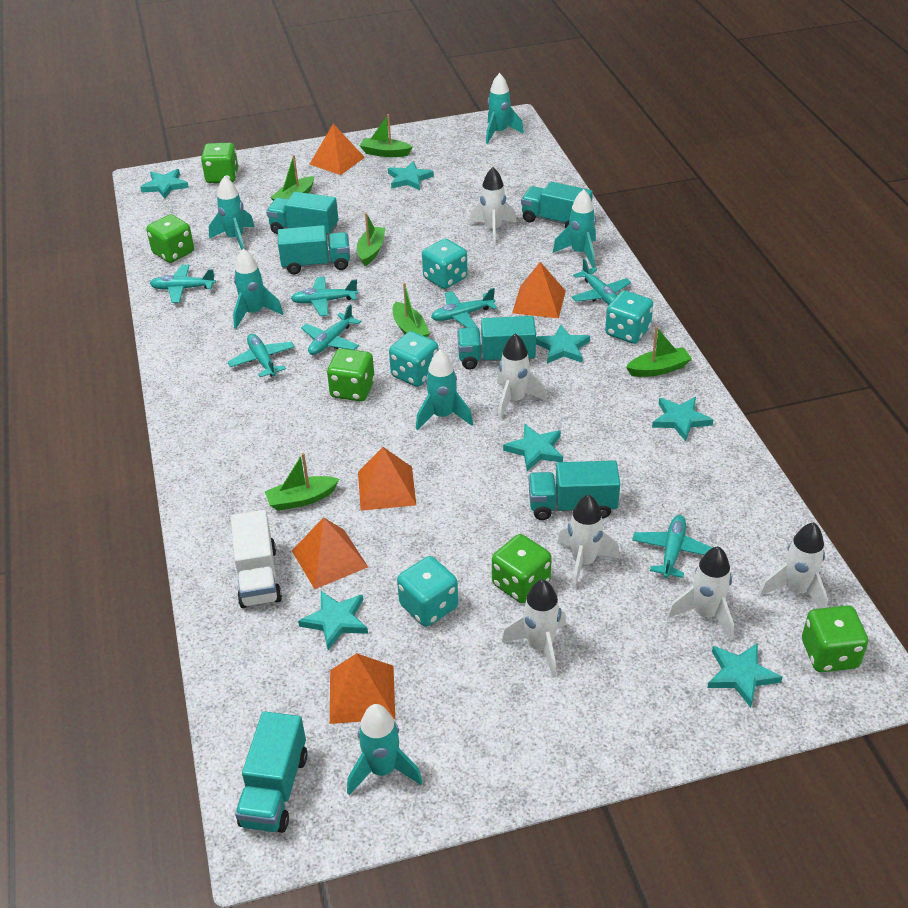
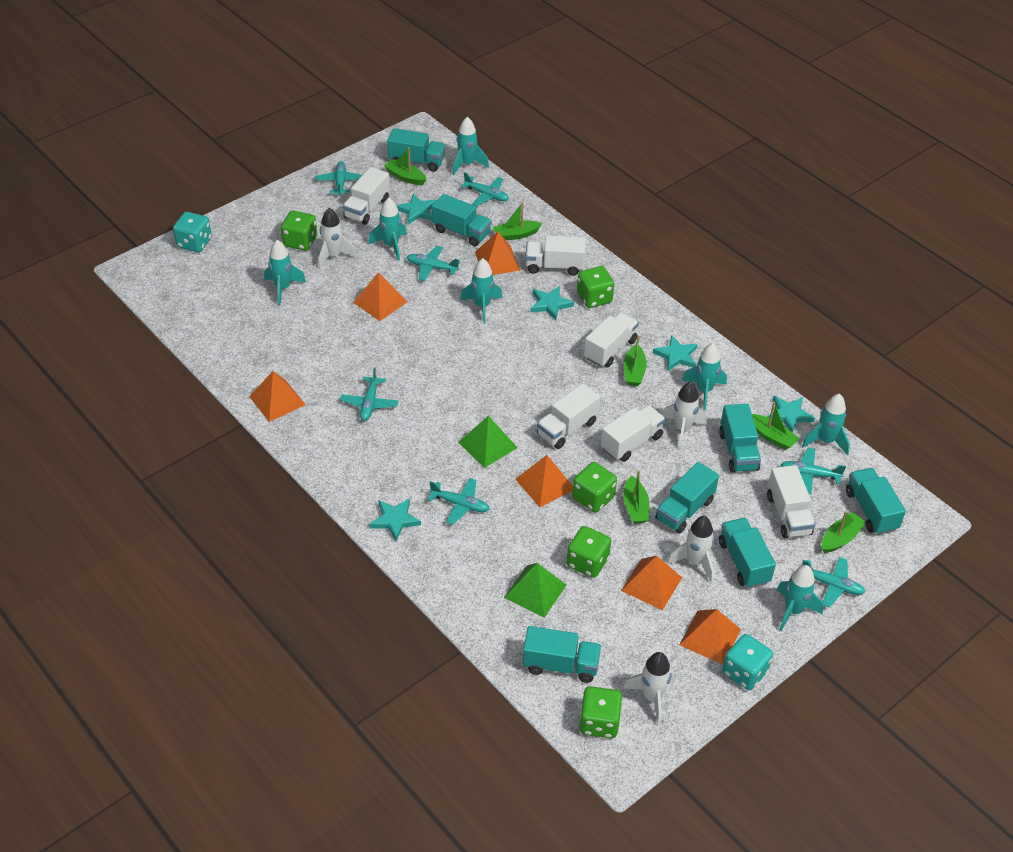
green pyramid: 0 -> 2
orange pyramid: 5 -> 6
turquoise dice: 4 -> 2
turquoise rocket: 6 -> 7
turquoise star: 7 -> 5
turquoise truck: 6 -> 7
white rocket: 6 -> 4
white truck: 1 -> 6

